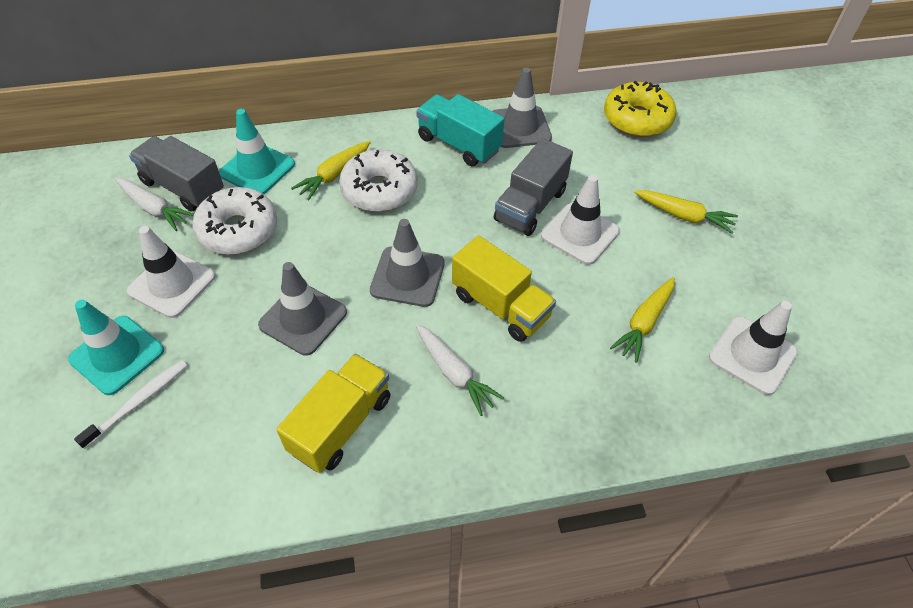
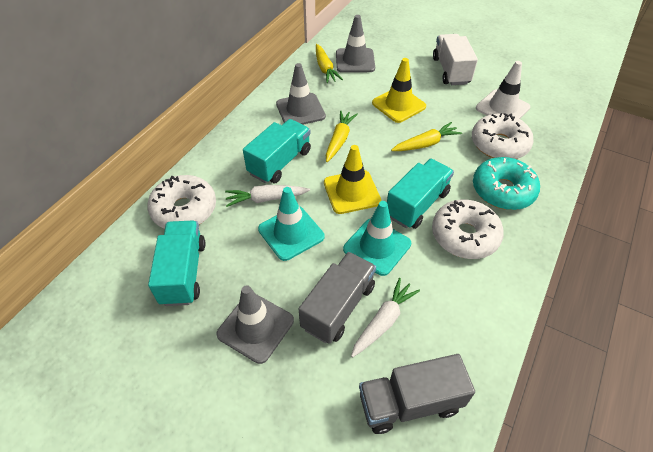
turquoise donut: 0 -> 1
turquoise truck: 1 -> 3
white donut: 2 -> 3
white toothbrush: 1 -> 0
white traffic cone: 3 -> 1
white truck: 0 -> 1
yellow donut: 1 -> 0
yellow traffic cone: 0 -> 2
yellow truck: 2 -> 0

